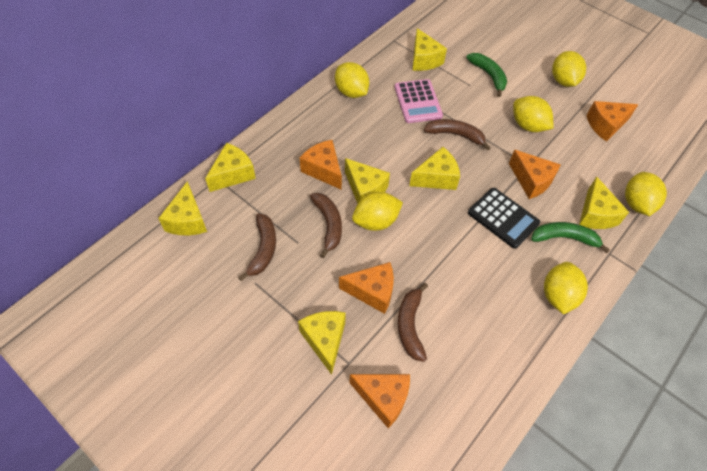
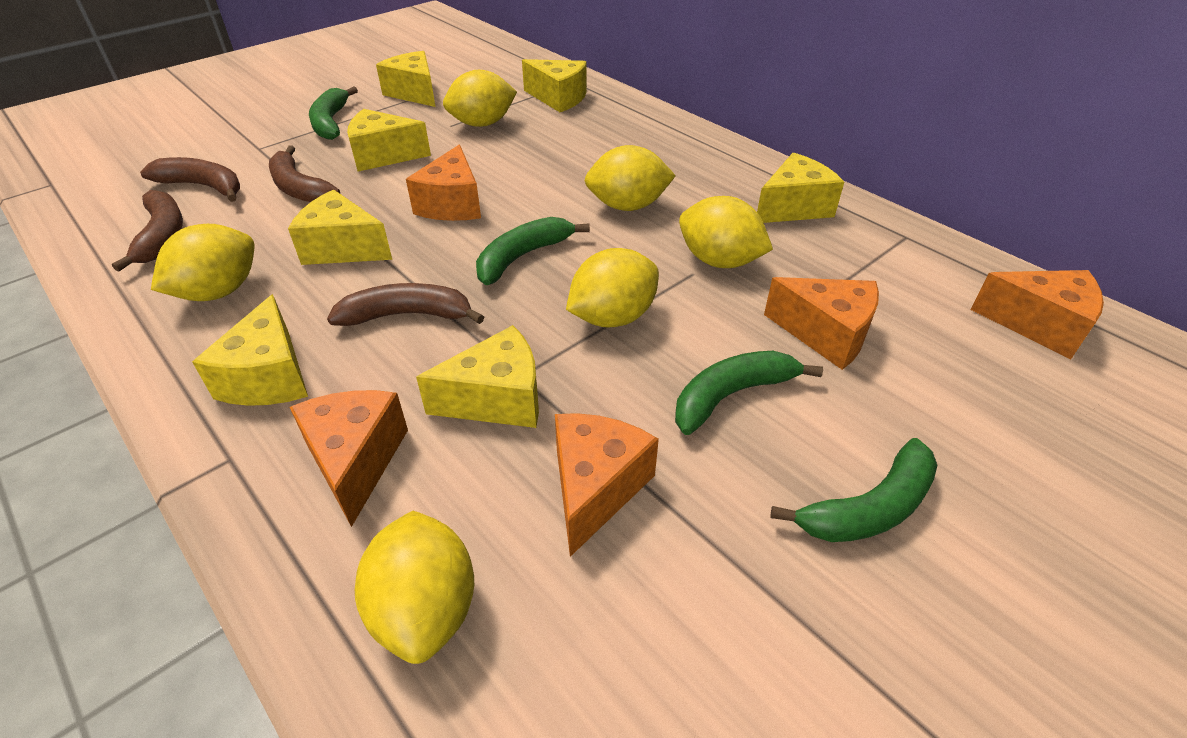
black calculator: 1 -> 0
green banana: 2 -> 4
pink calculator: 1 -> 0

